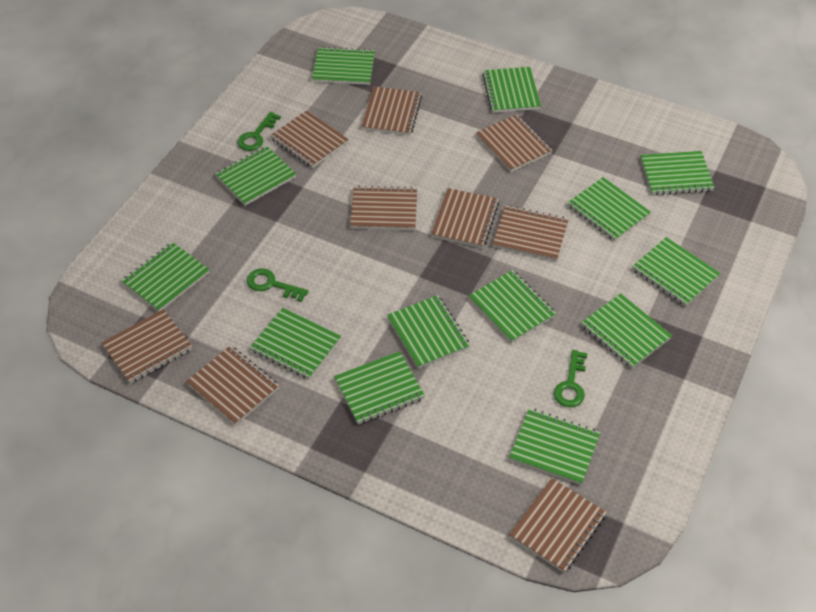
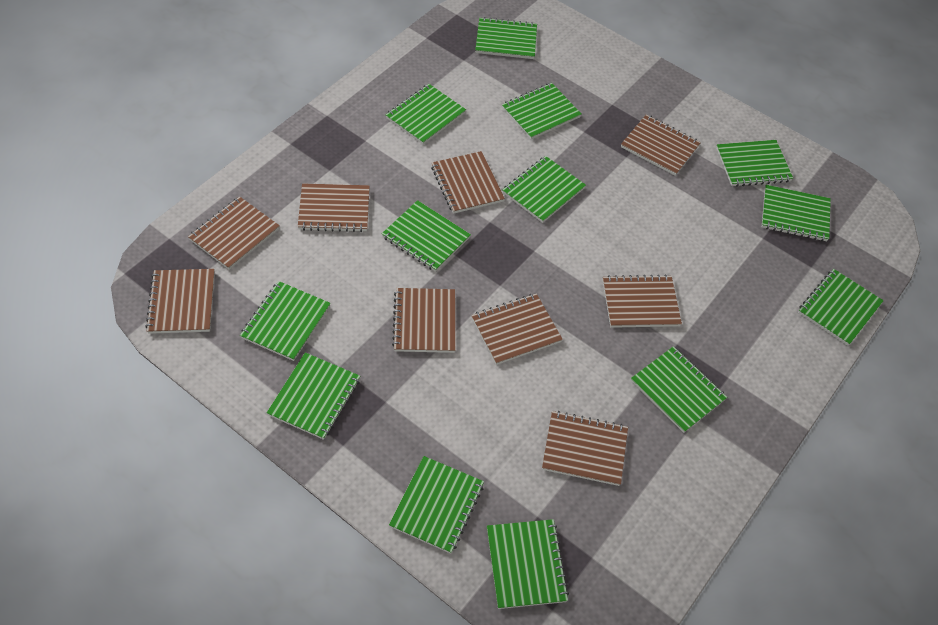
green key: 3 -> 0

